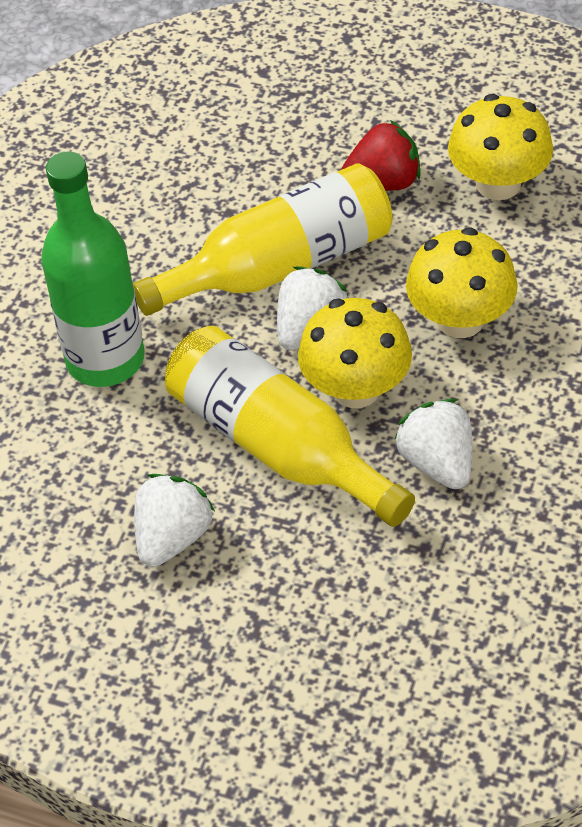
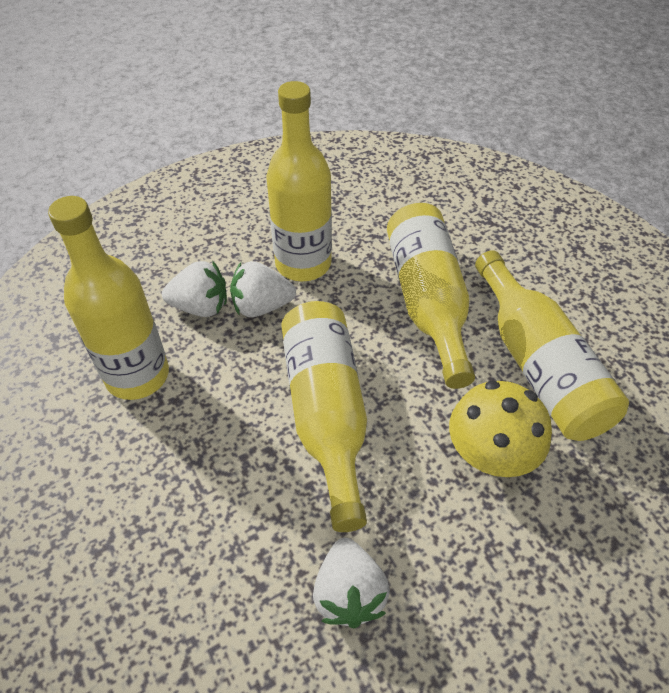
green bottle: 1 -> 0
red strawberry: 1 -> 0
yellow bottle: 2 -> 5
yellow mushroom: 3 -> 1

